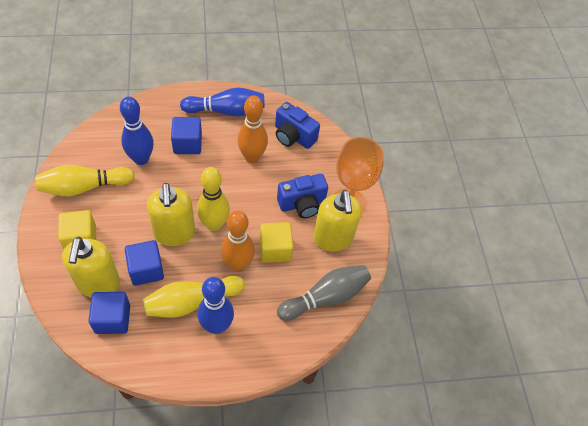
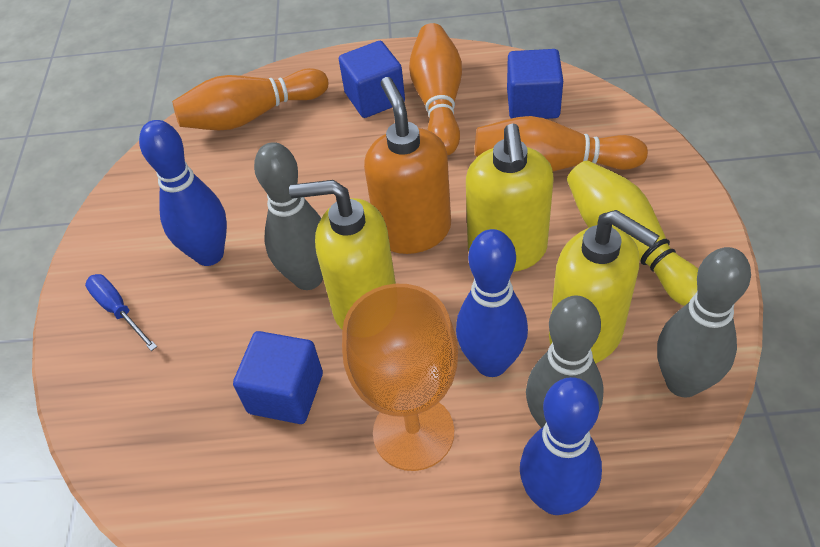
blue camera: 2 -> 0
blue screwdriver: 0 -> 1
grey bowling pin: 1 -> 3
orange bowling pin: 2 -> 3
orange soap dispenser: 0 -> 1
yellow bowling pin: 3 -> 1
yellow cube: 2 -> 0

